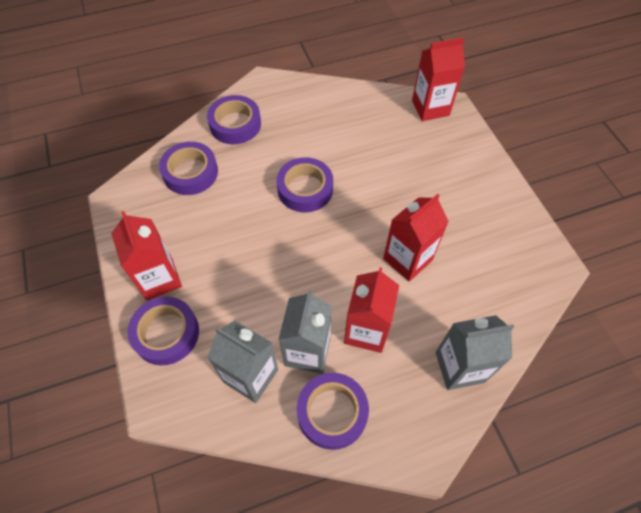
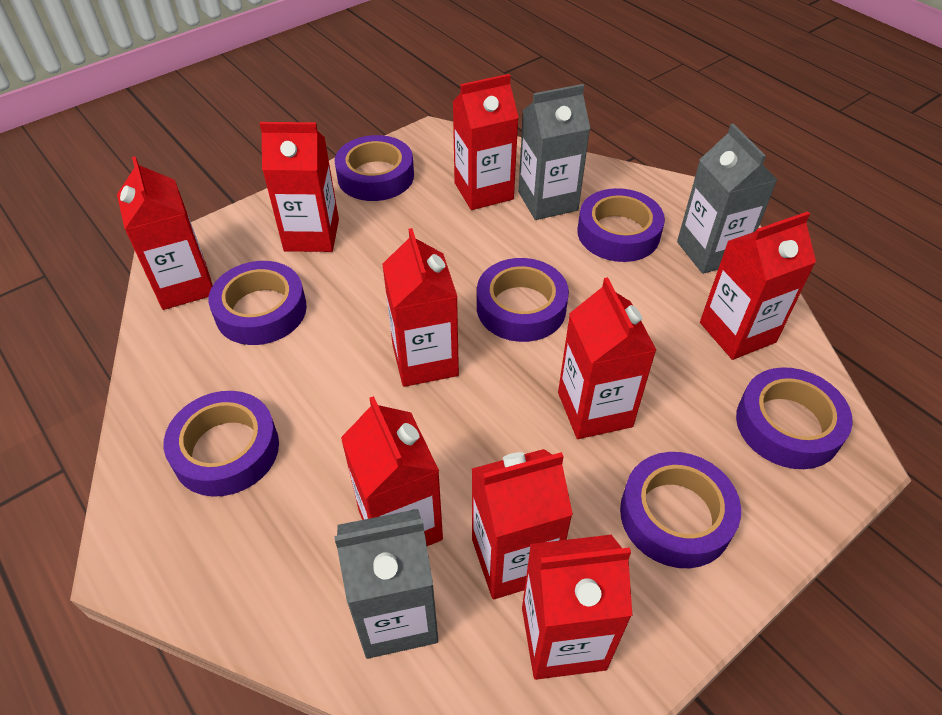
purple tape: 5 -> 7
red carton: 4 -> 9

